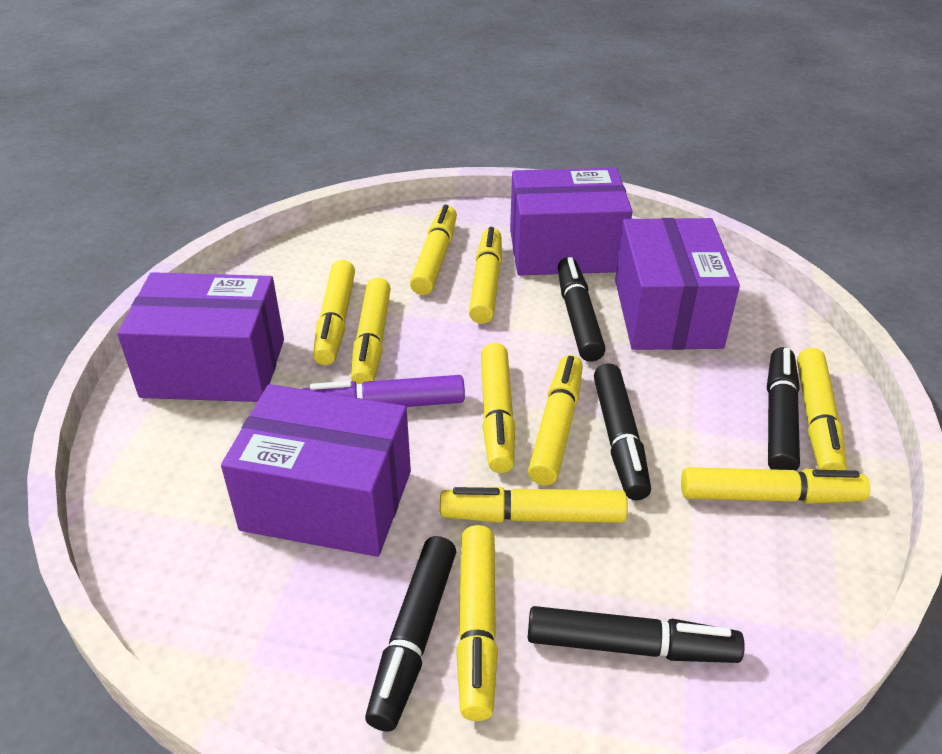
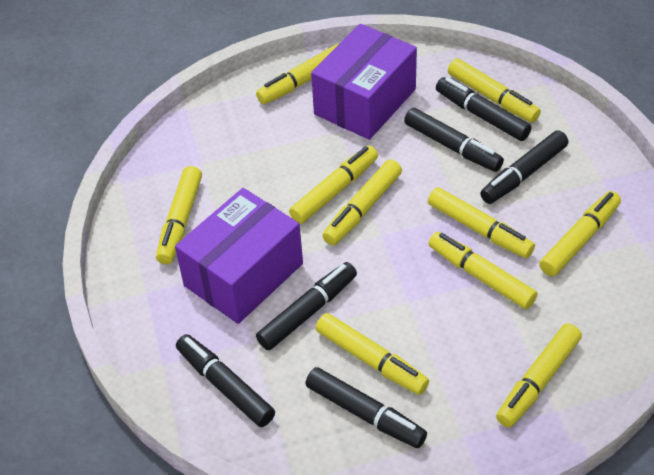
black marker: 5 -> 6
purple box: 4 -> 2
purple marker: 1 -> 0

